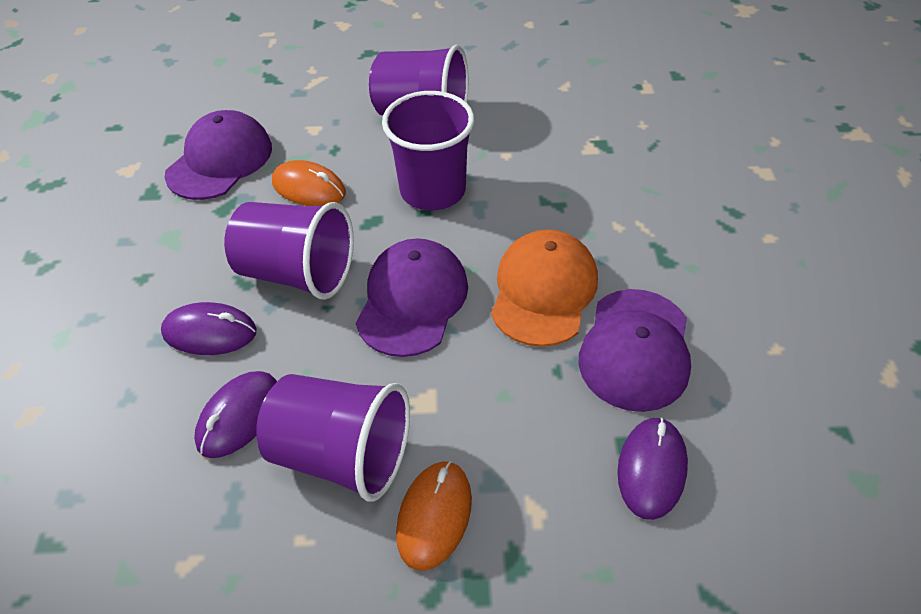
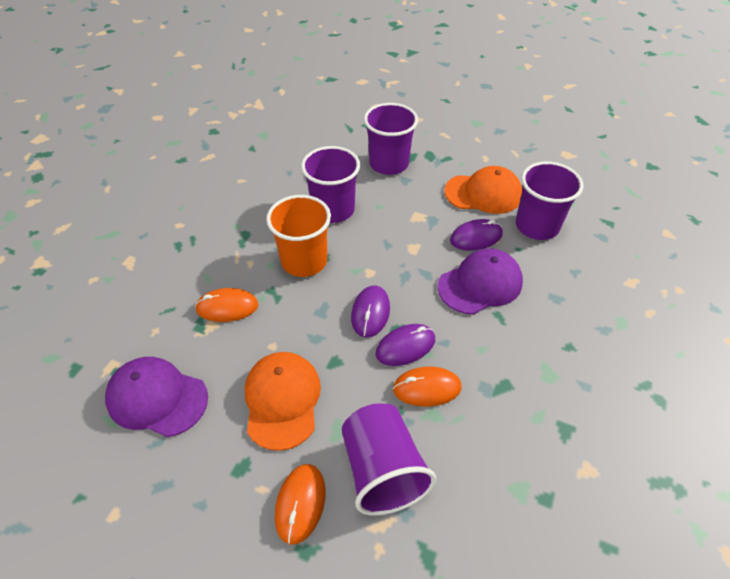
orange cap: 1 -> 2
orange cup: 0 -> 1
orange mouse: 2 -> 3
purple cap: 3 -> 2

